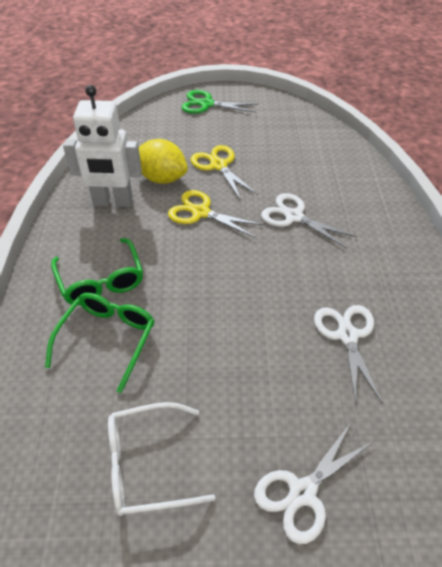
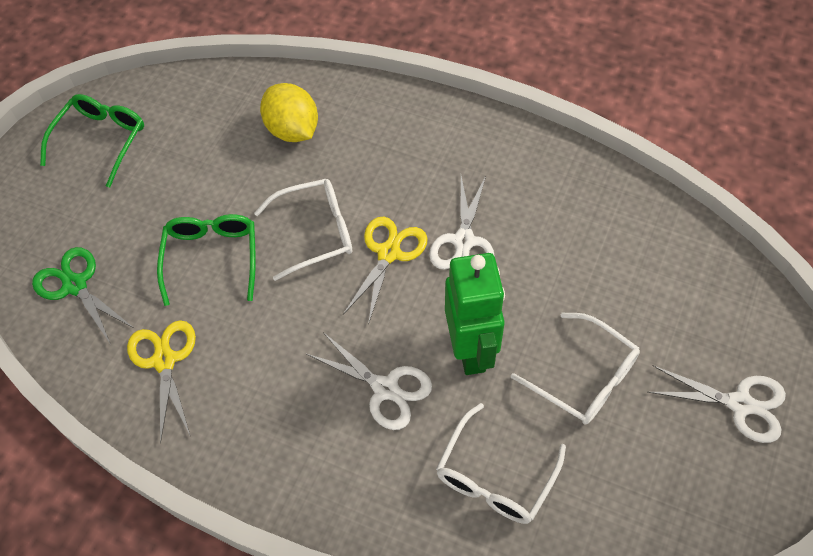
green robot: 0 -> 1
white glasses: 1 -> 3
white robot: 1 -> 0

